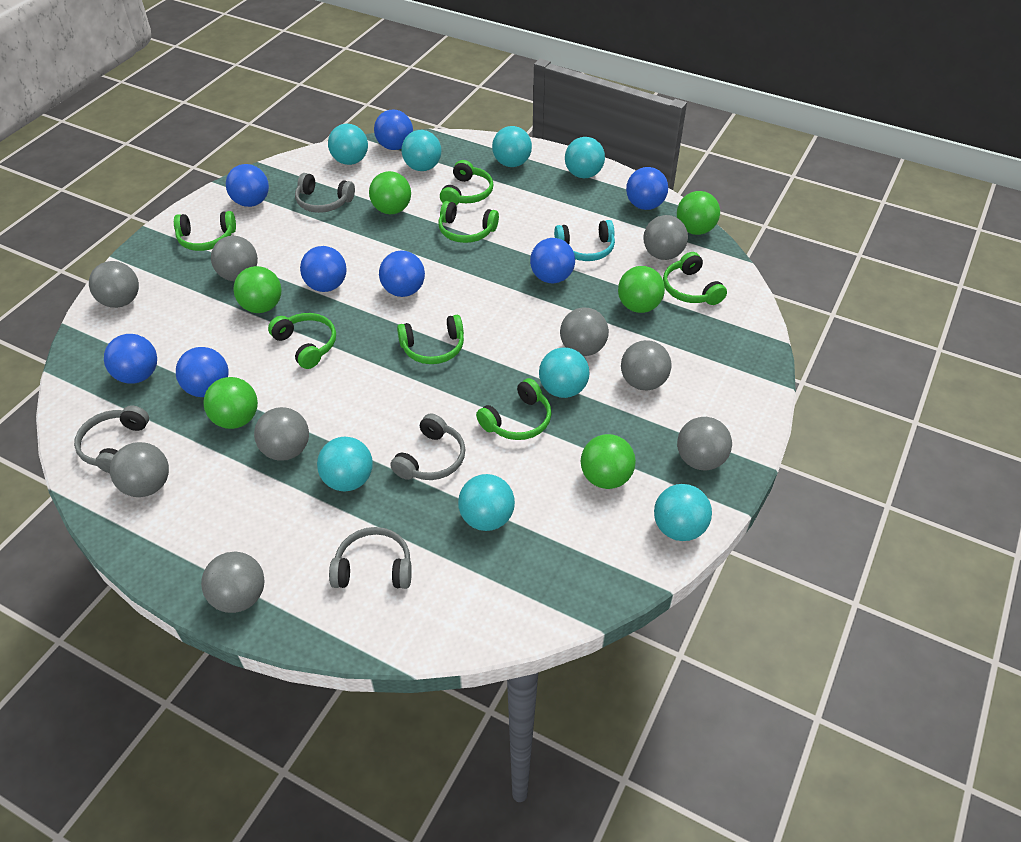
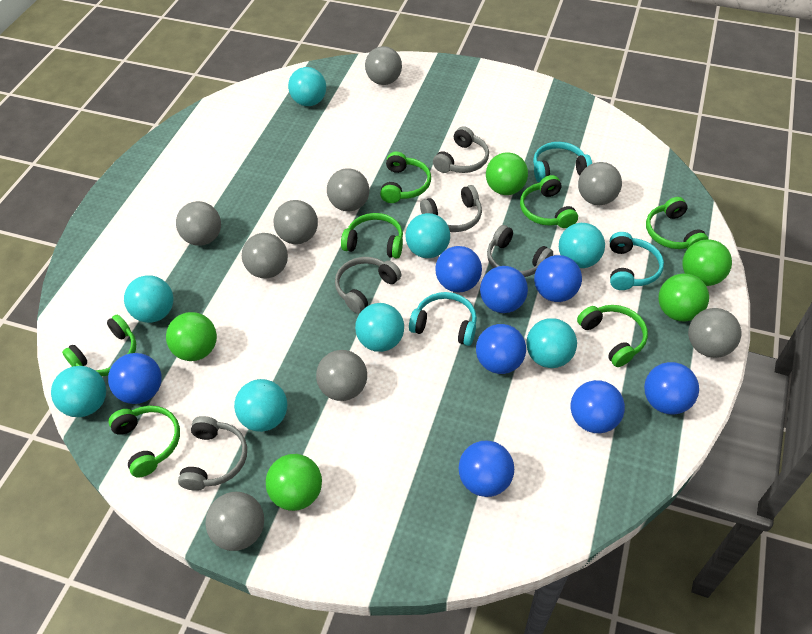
green ball: 6 -> 5
grey headphones: 4 -> 5
turquoise headphones: 1 -> 3

